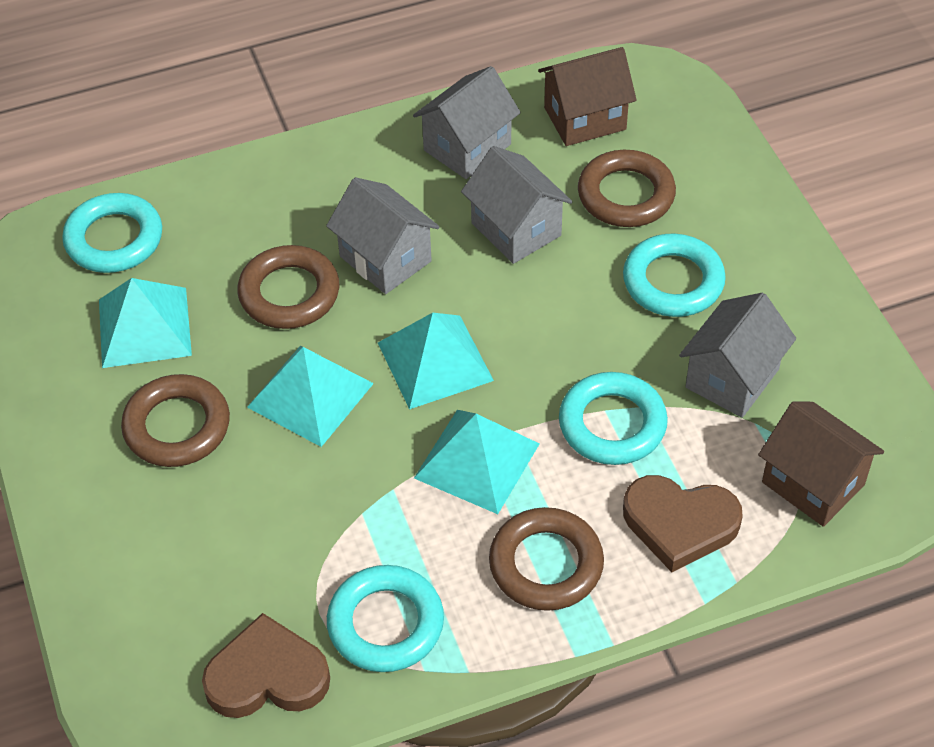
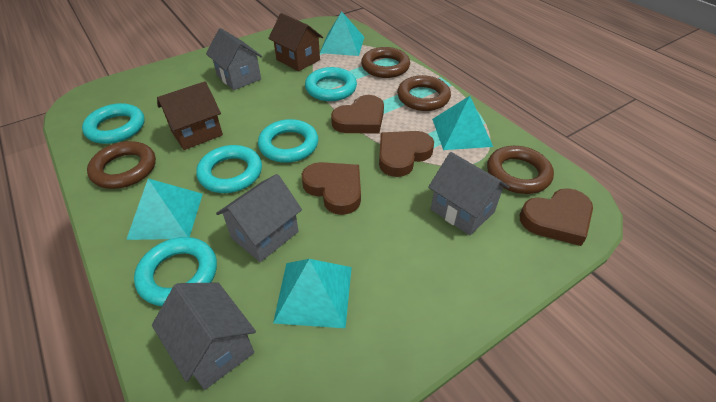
brown heart: 2 -> 4
turquoise ring: 4 -> 5

